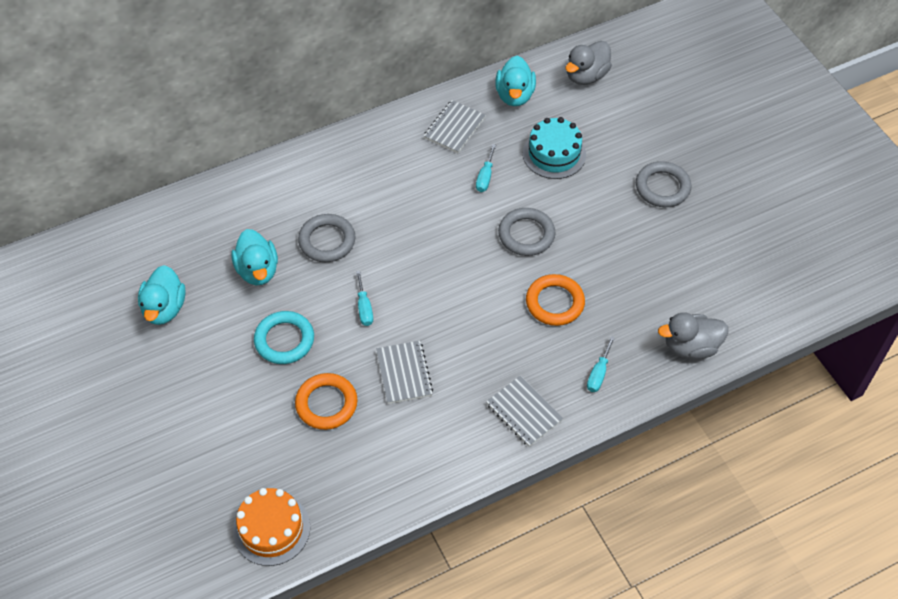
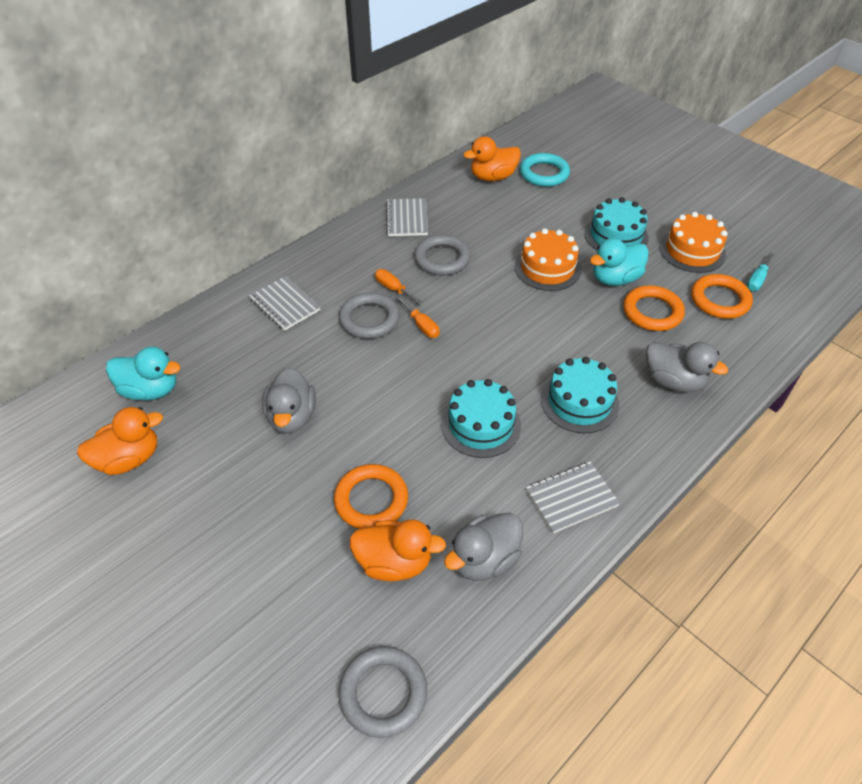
grey duck: 2 -> 3
orange cake: 1 -> 2
orange duck: 0 -> 3
orange ring: 2 -> 3
orange screwdriver: 0 -> 2
turquoise cake: 1 -> 3
turquoise duck: 3 -> 2
turquoise screwdriver: 3 -> 1

